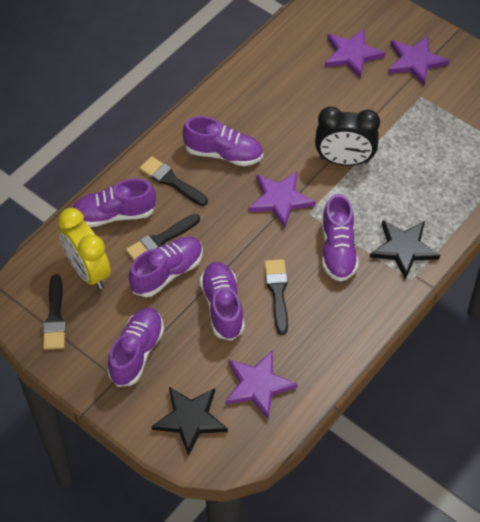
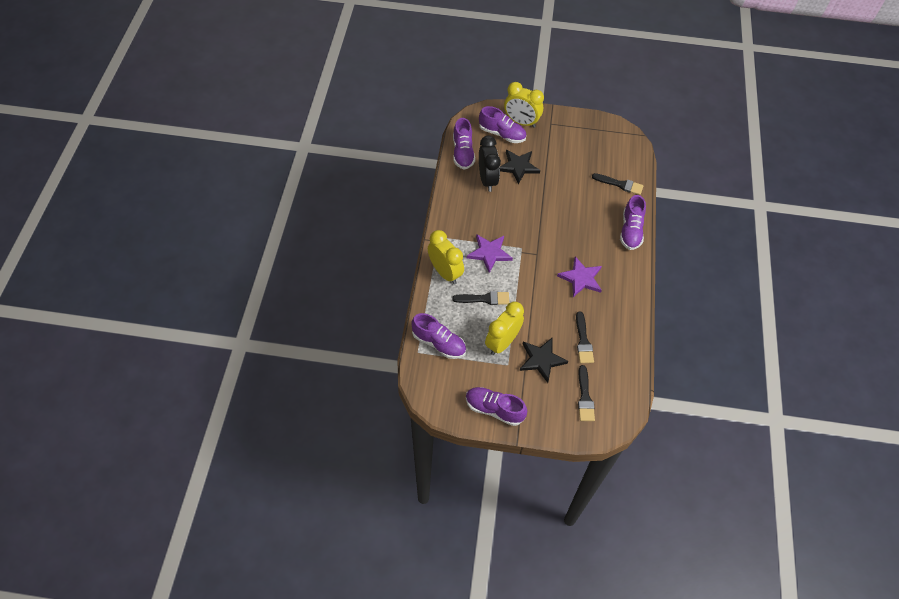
purple shoe: 6 -> 5
purple star: 4 -> 2
yellow clock: 1 -> 3

